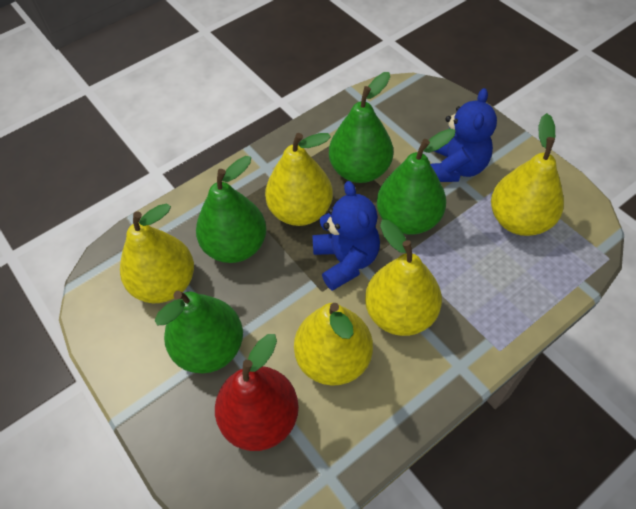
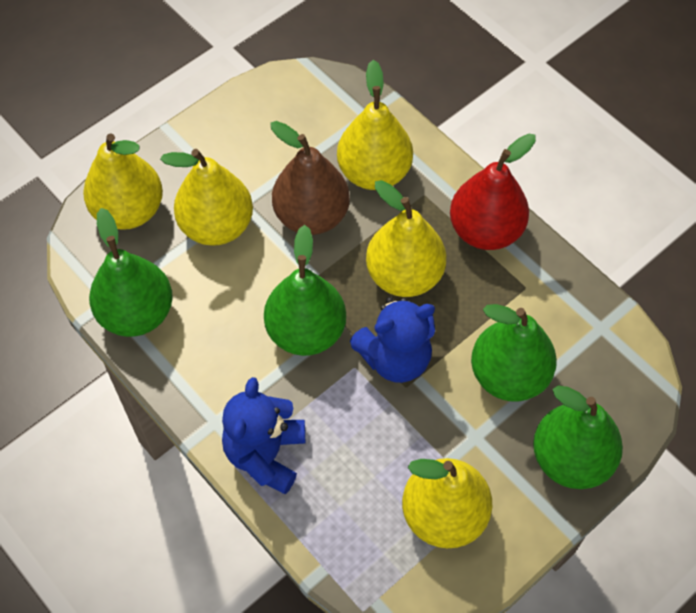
brown pear: 0 -> 1

